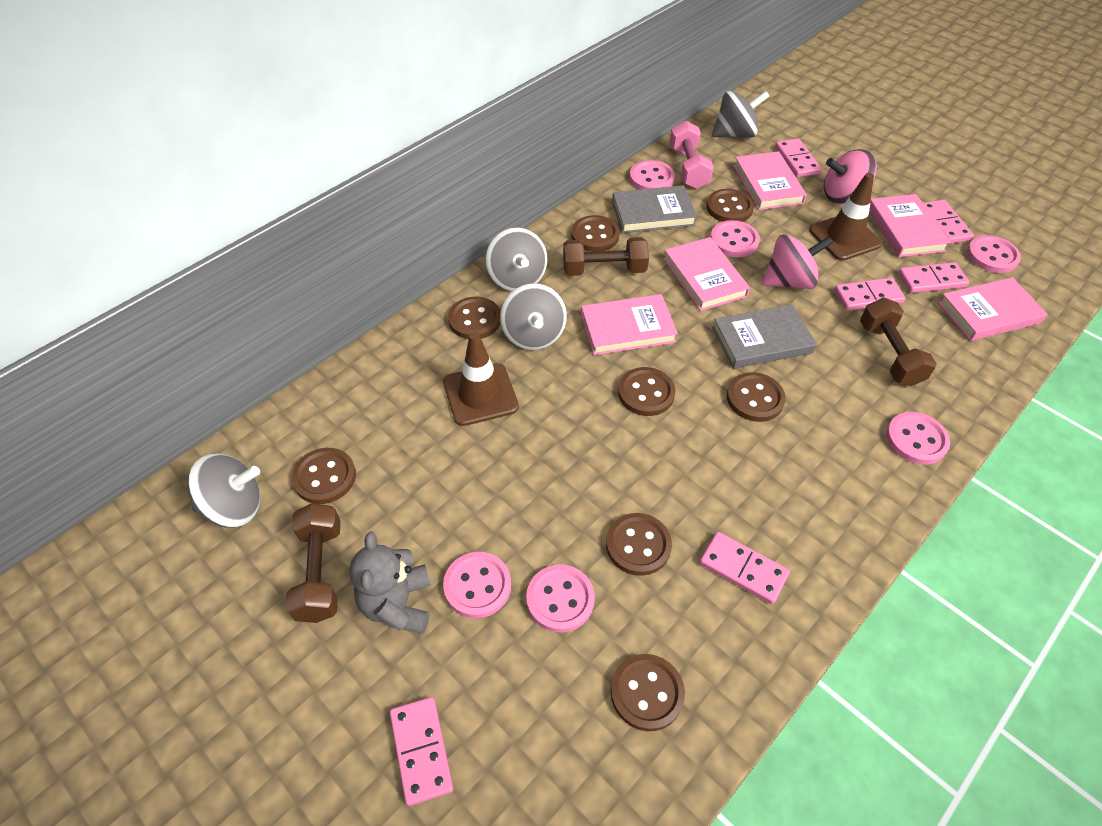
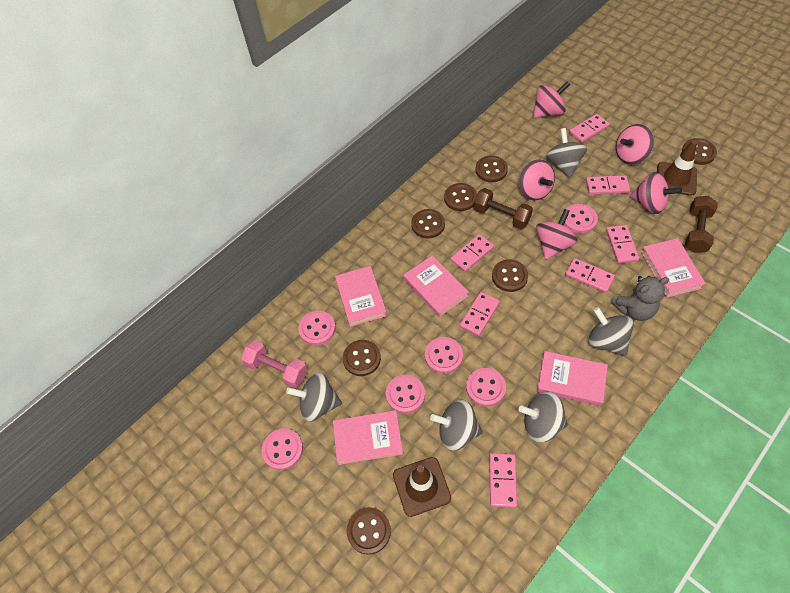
brown button: 8 -> 7
brown dumbbell: 3 -> 2
grey book: 2 -> 0
grey spinning top: 4 -> 5
pink domino: 6 -> 7
pink spinning top: 2 -> 5

